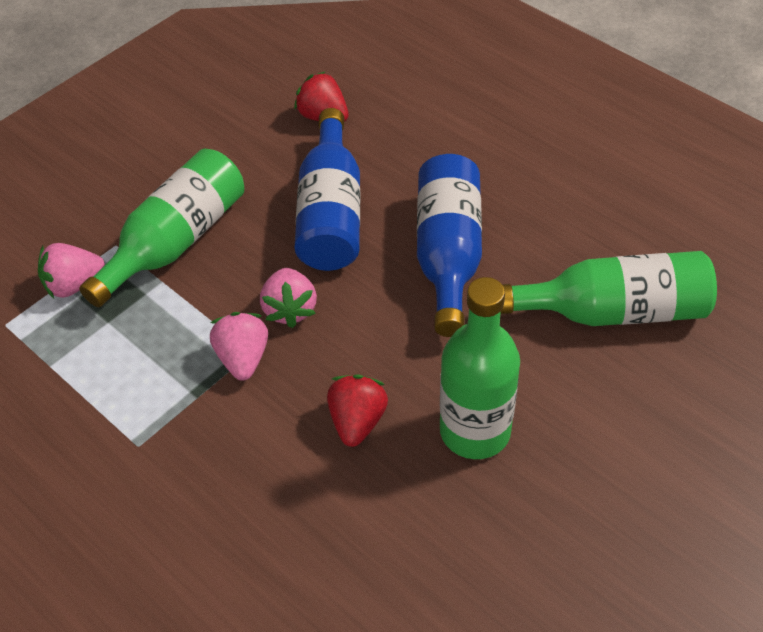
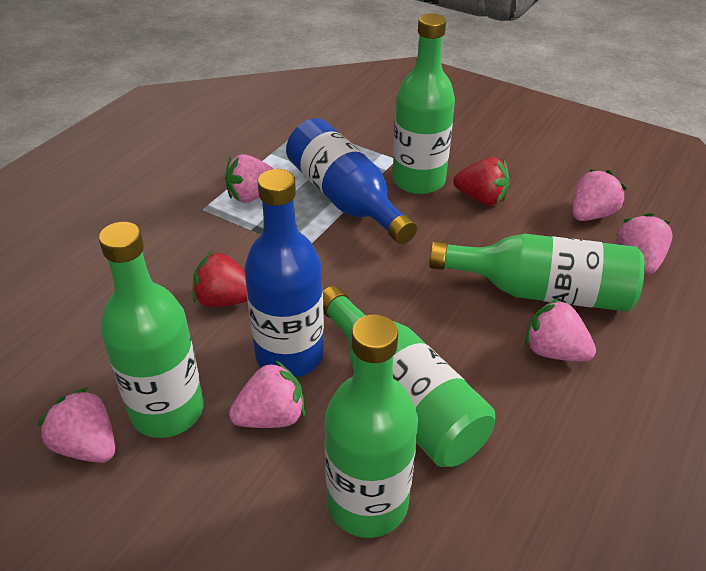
green bottle: 3 -> 5
pink strawberry: 3 -> 6

